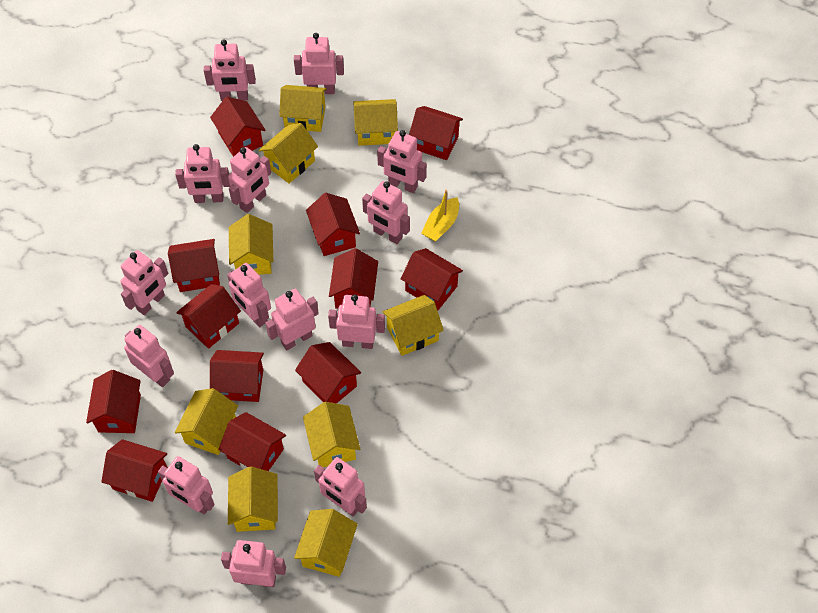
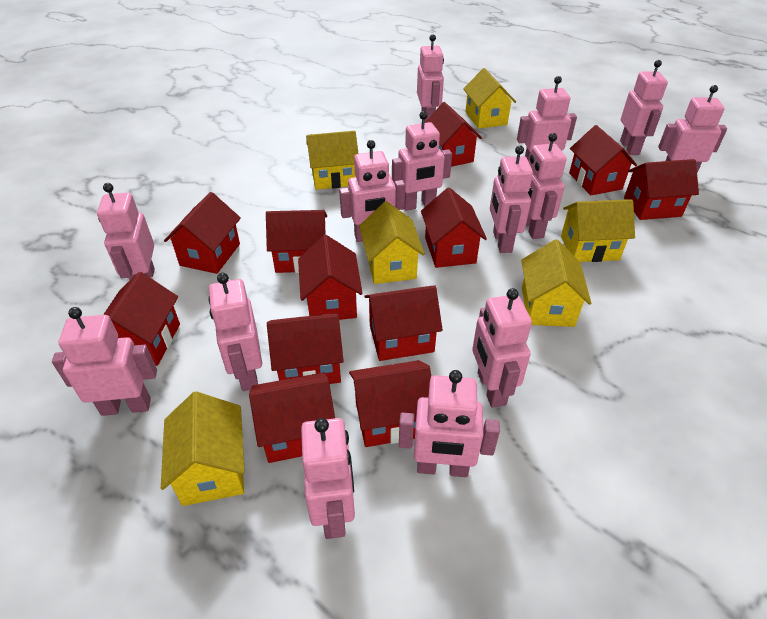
yellow boat: 1 -> 0
yellow house: 9 -> 6

